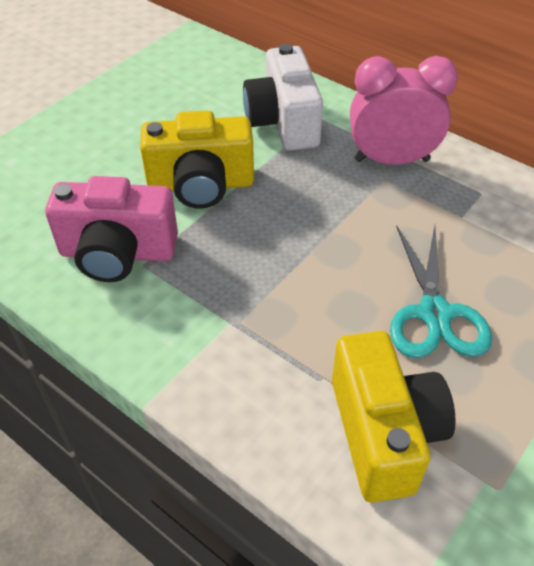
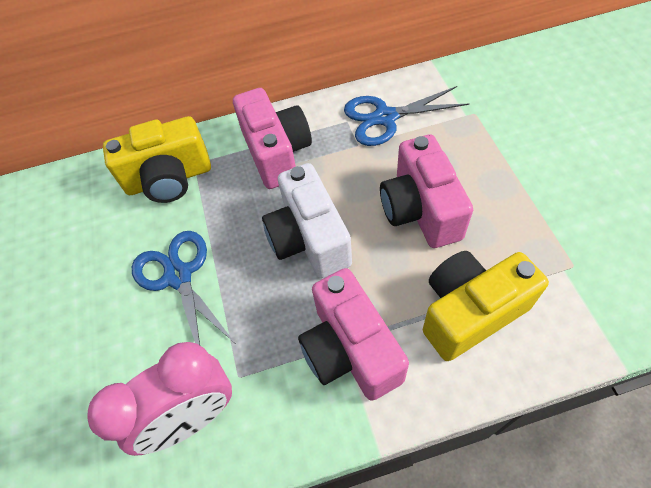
blue scissors: 0 -> 2
pink camera: 1 -> 3
turquoise scissors: 1 -> 0

